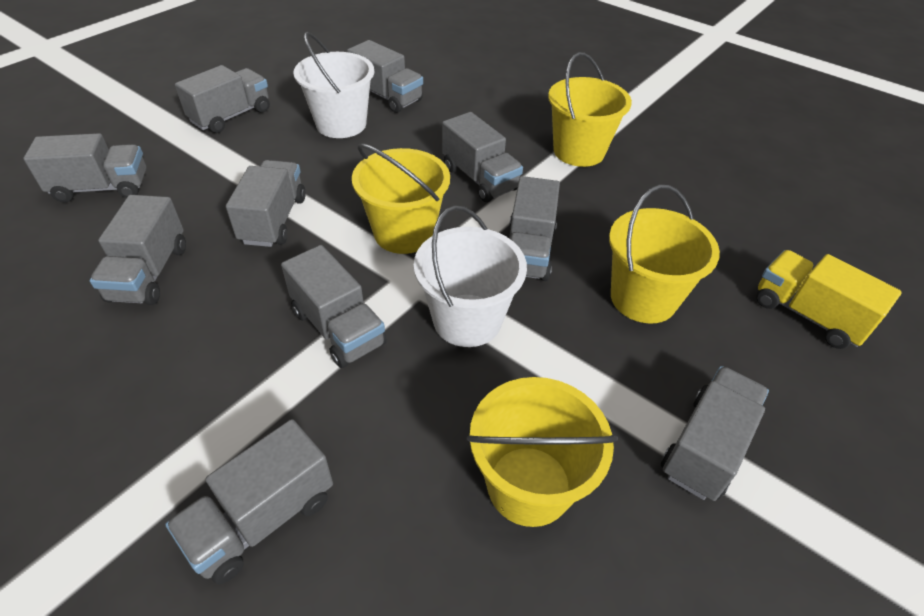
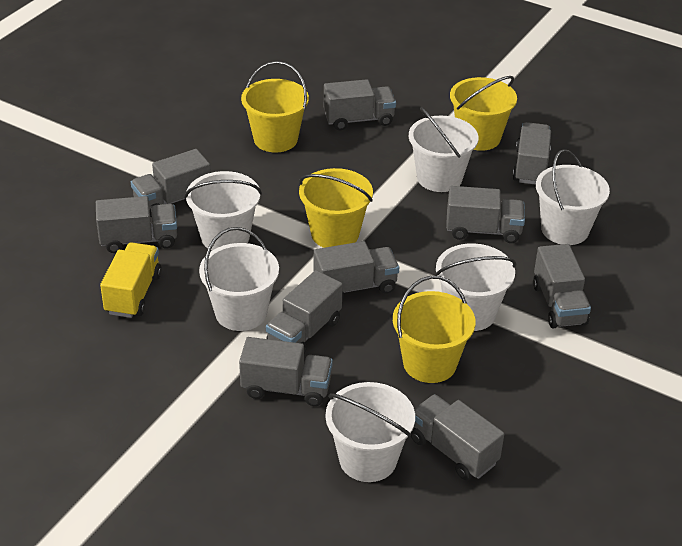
white bucket: 2 -> 6

